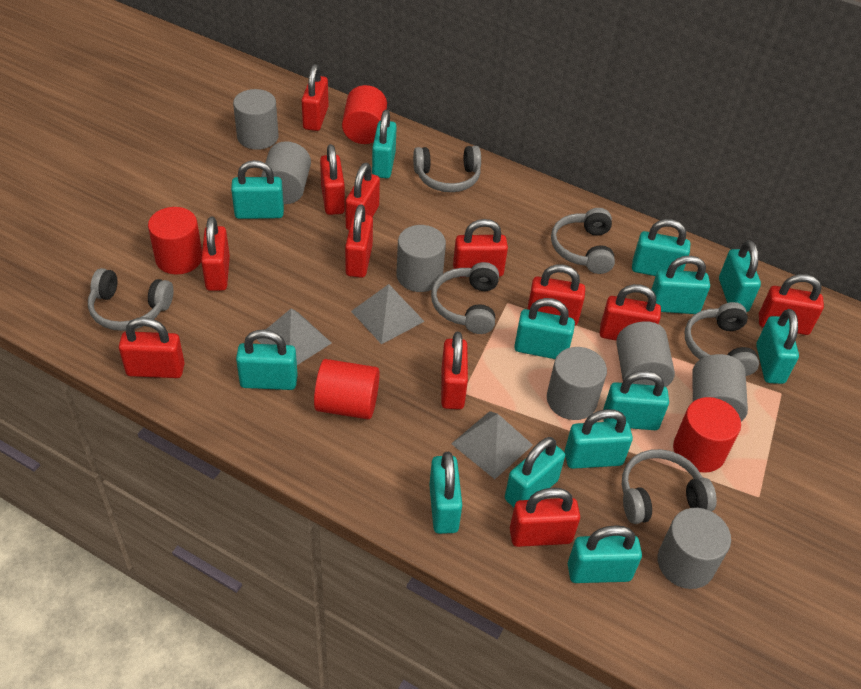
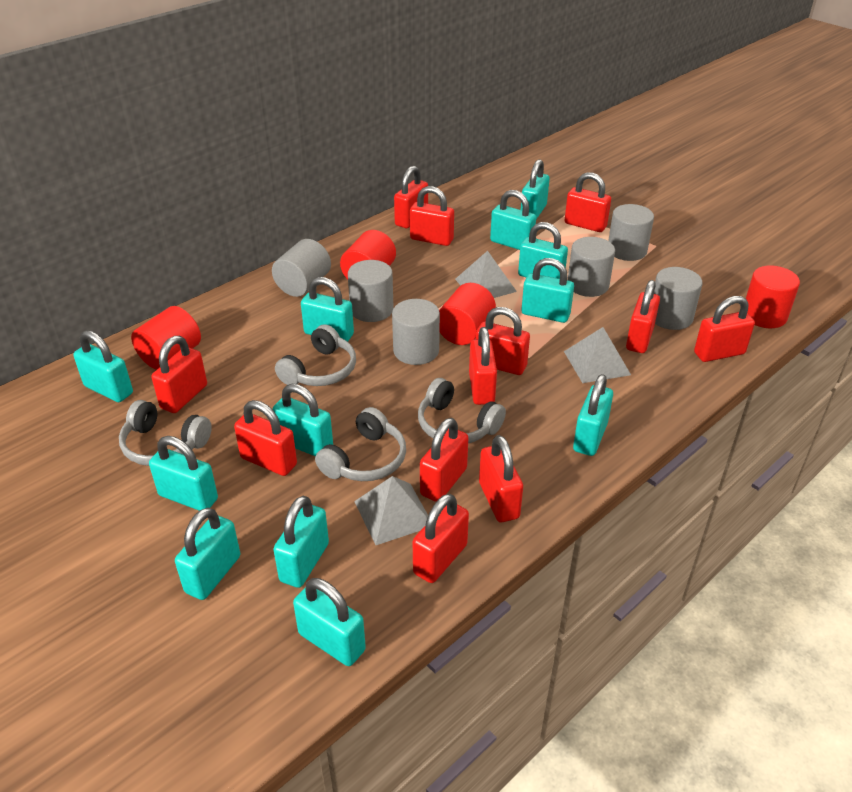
grey cylinder: 7 -> 6
grey headphones: 6 -> 4
turquoise padlock: 13 -> 12

